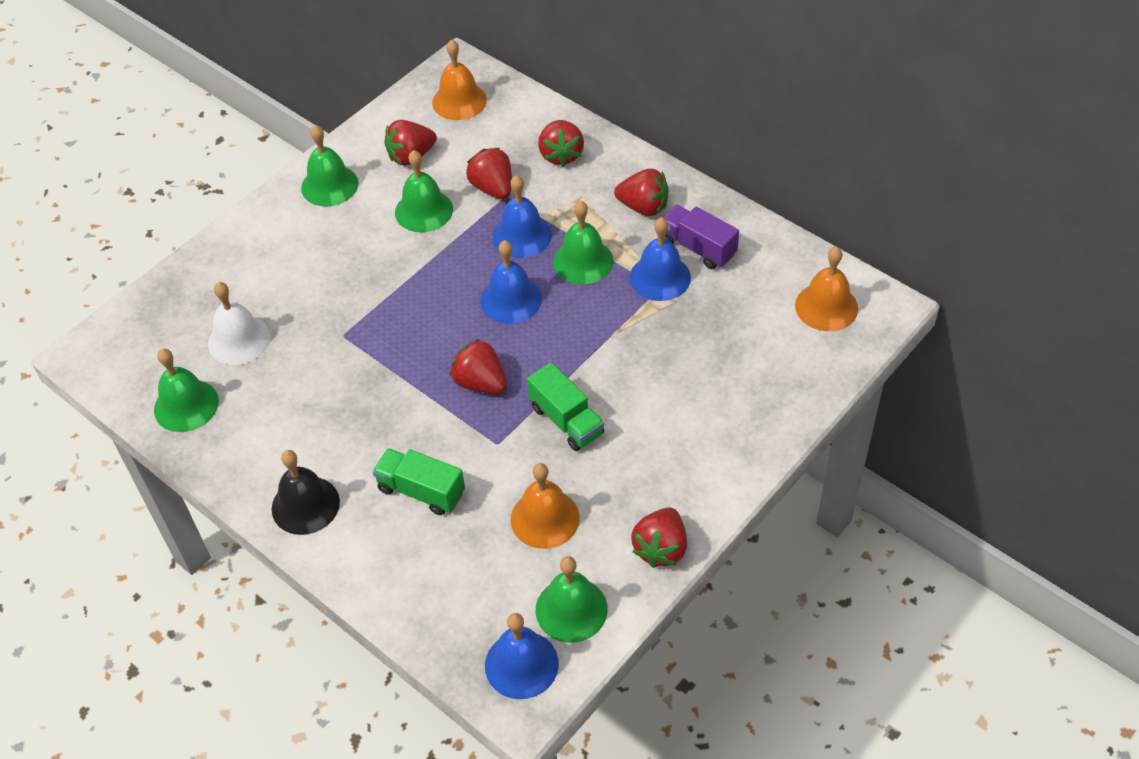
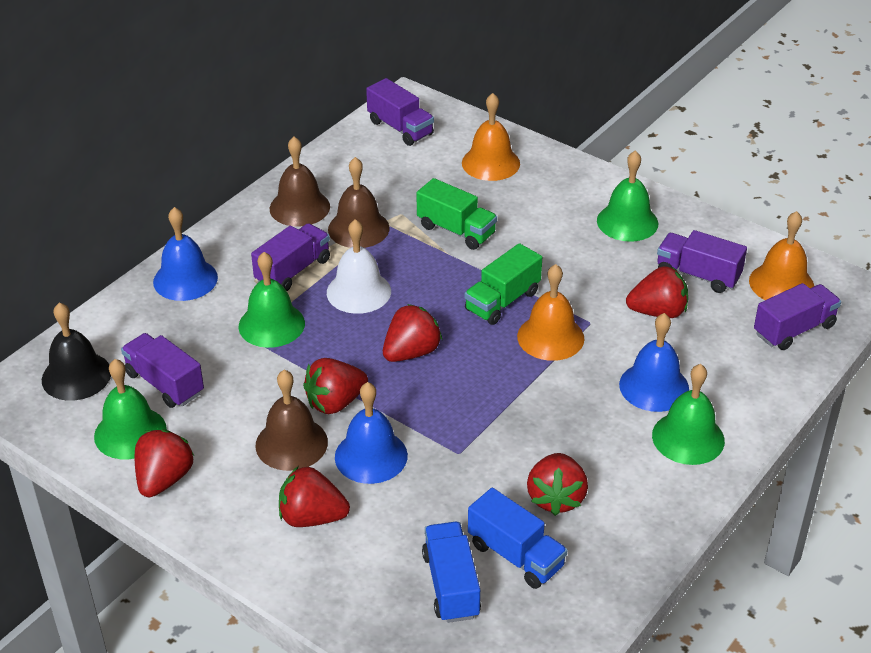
blue bell: 4 -> 3
blue truck: 0 -> 2
brown bell: 0 -> 3
green bell: 5 -> 4
purple truck: 1 -> 5

